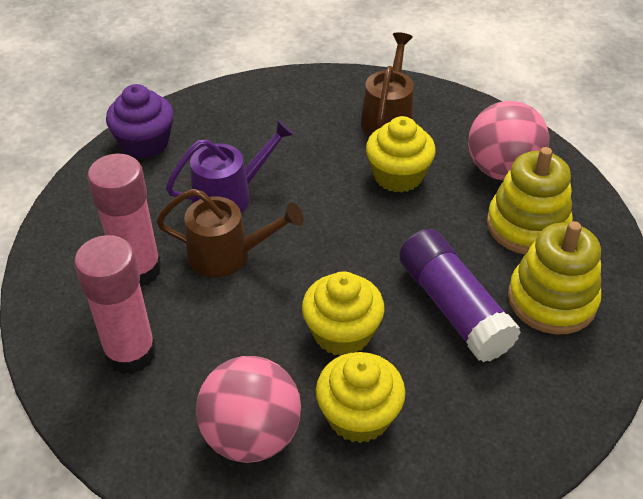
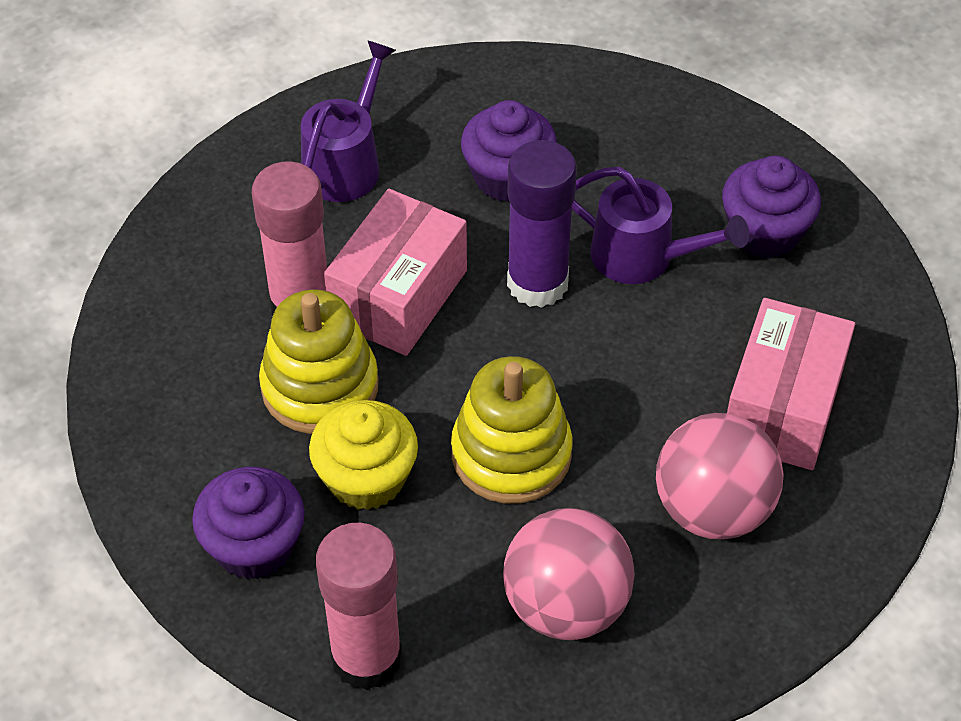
brown watering can: 2 -> 0
pink box: 0 -> 2
purple cupcake: 1 -> 3
purple watering can: 1 -> 2
yellow cupcake: 3 -> 1

